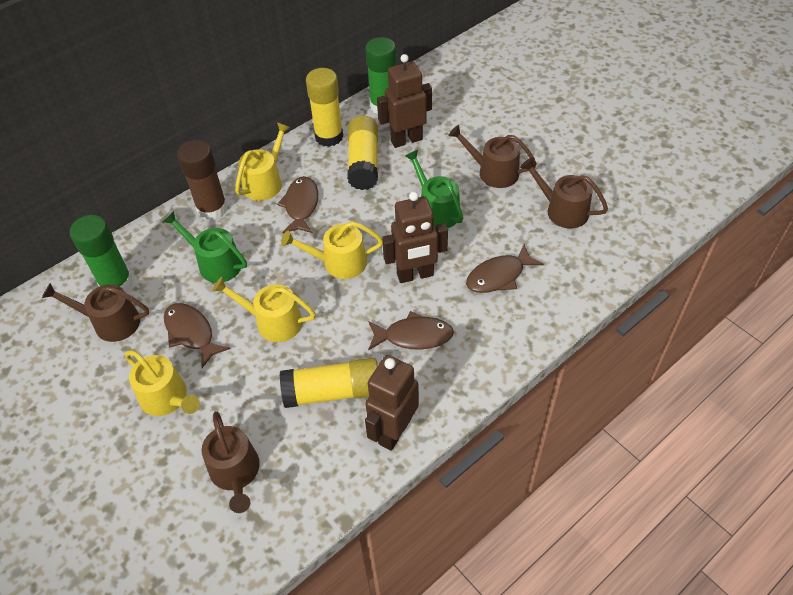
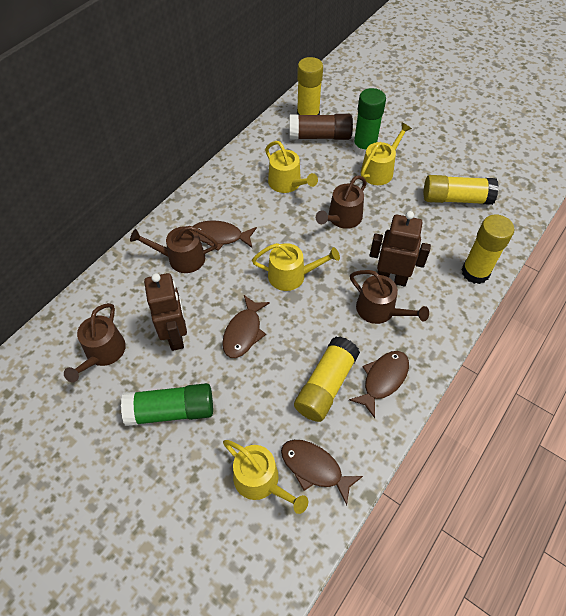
brown robot: 3 -> 2
green watering can: 2 -> 0
yellow glue stick: 3 -> 4

